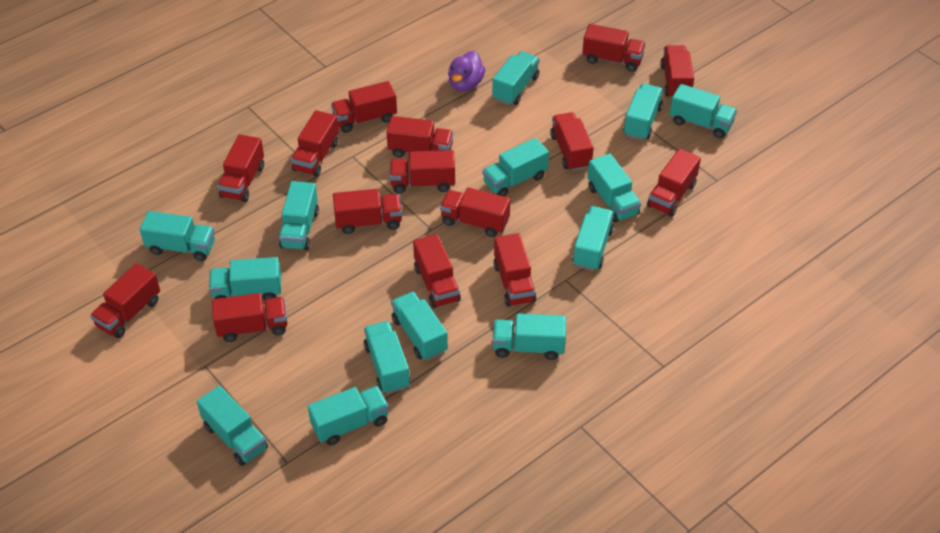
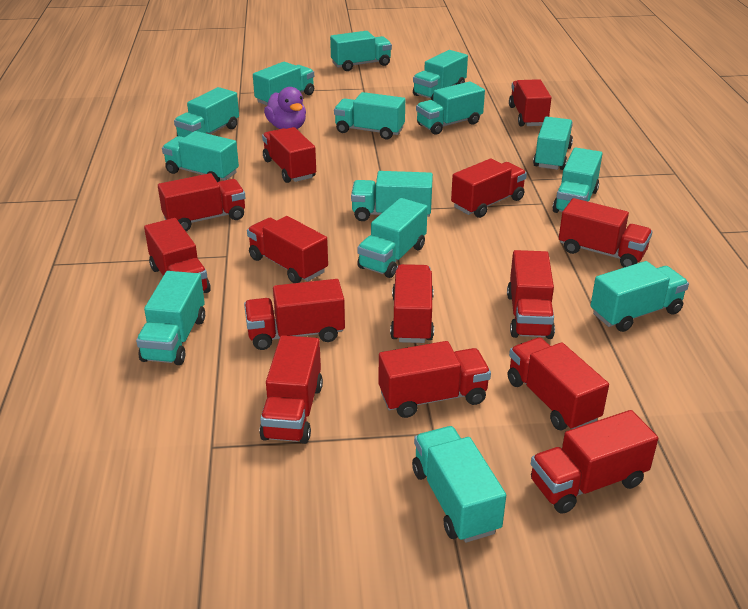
red truck: 15 -> 14

